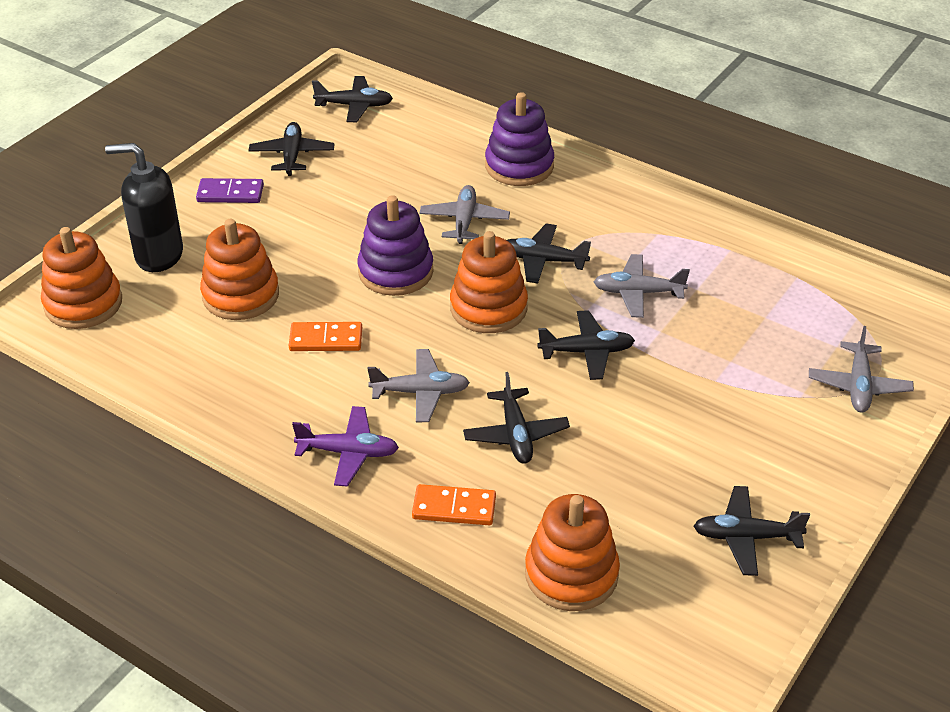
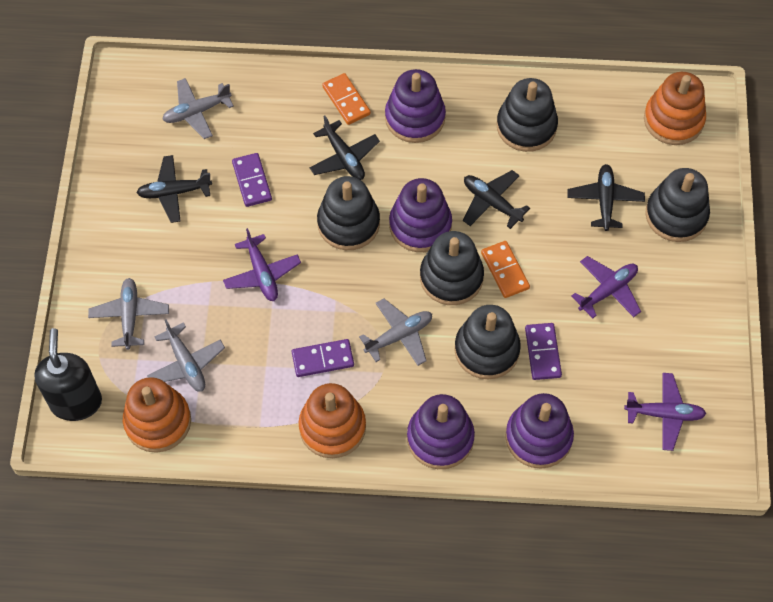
black plane: 6 -> 4
black stacking toy: 0 -> 5
orange stacking toy: 4 -> 3
purple domino: 1 -> 3
purple plane: 1 -> 3
purple stacking toy: 2 -> 4

